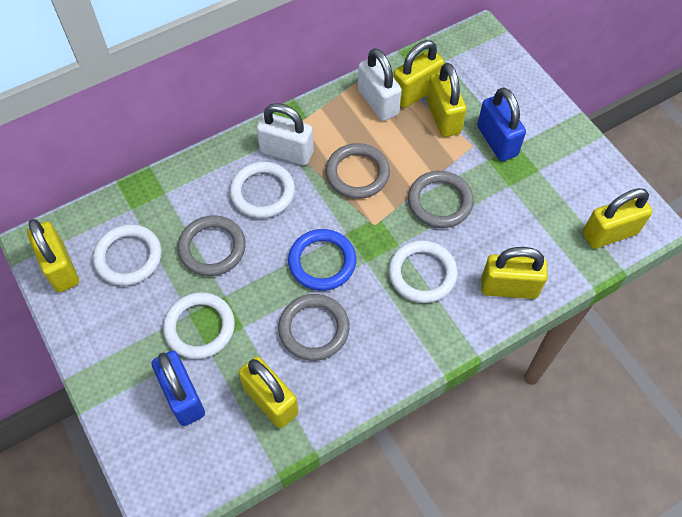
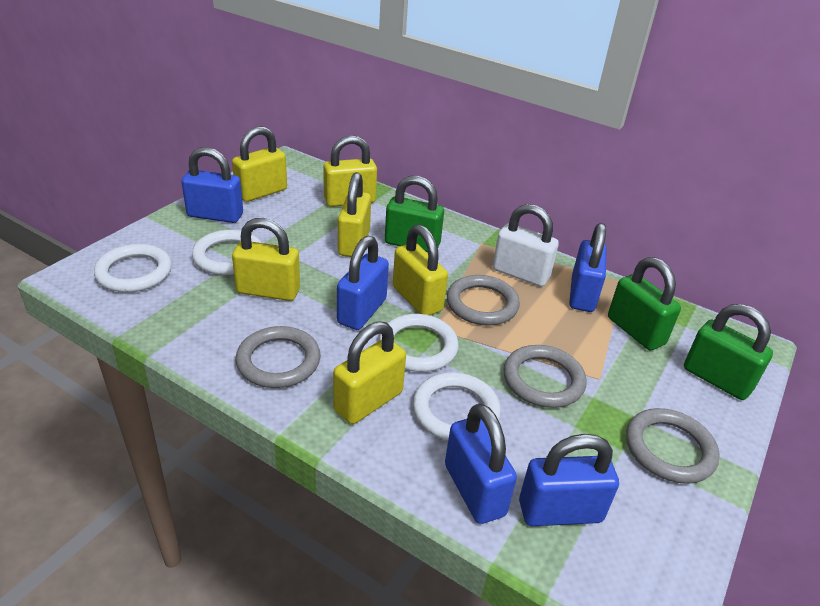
blue padlock: 2 -> 5
blue ring: 1 -> 0
green padlock: 0 -> 3
white padlock: 2 -> 1

